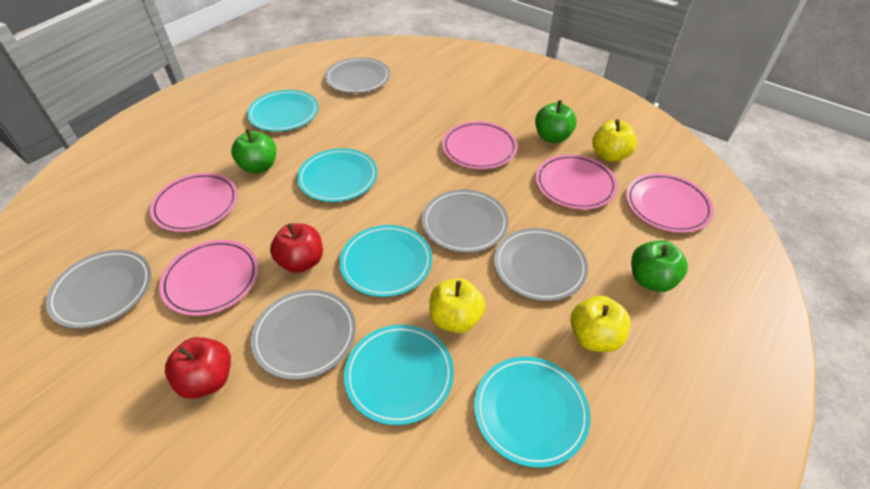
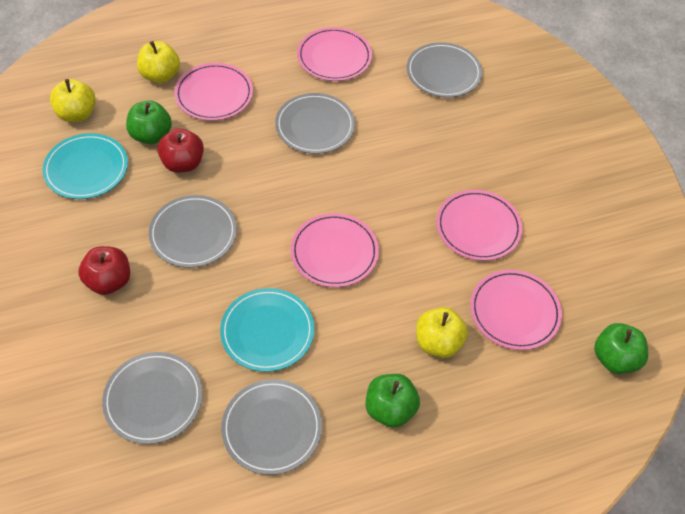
turquoise plate: 5 -> 2

